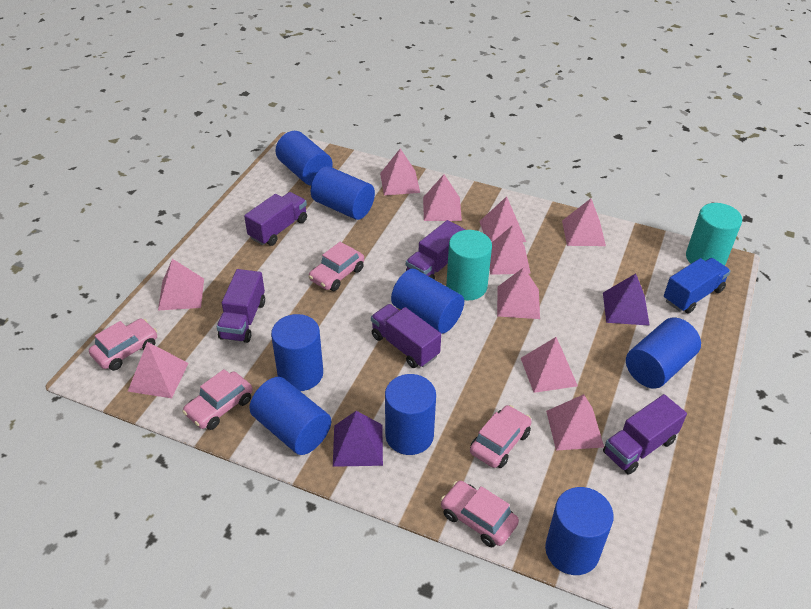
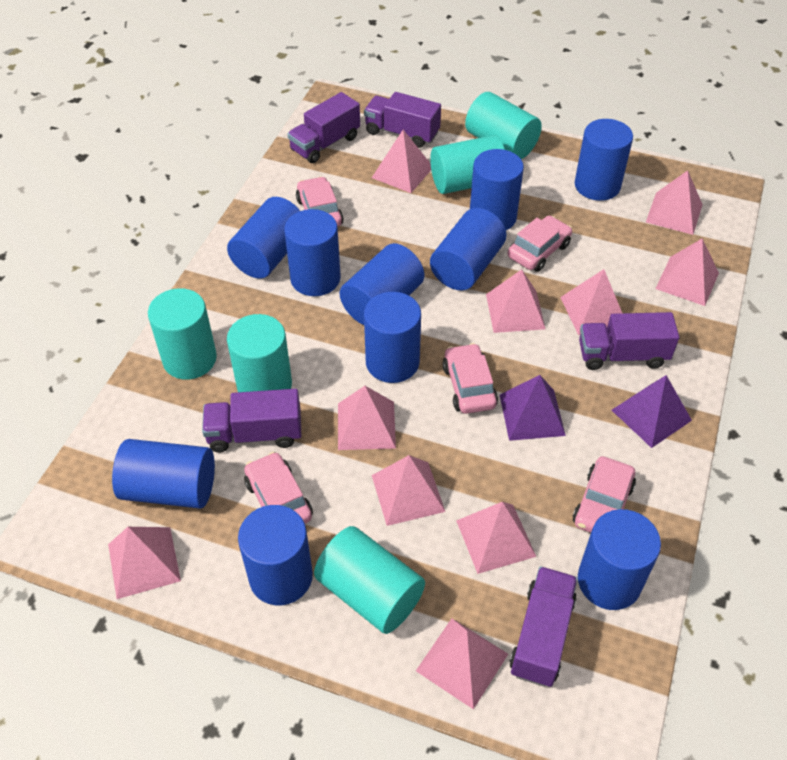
blue cylinder: 8 -> 10
blue truck: 1 -> 0
turquoise cylinder: 2 -> 5

